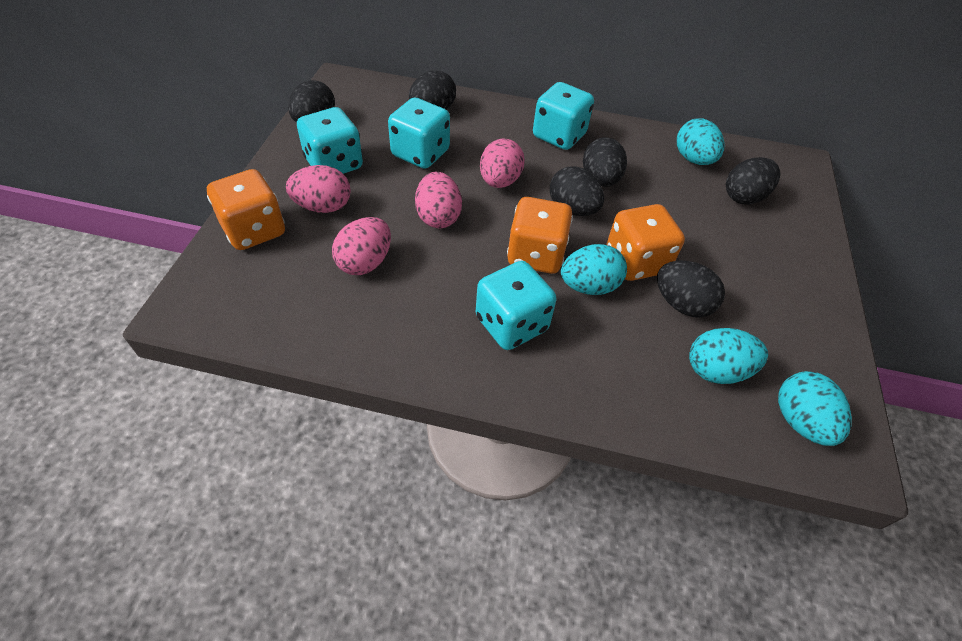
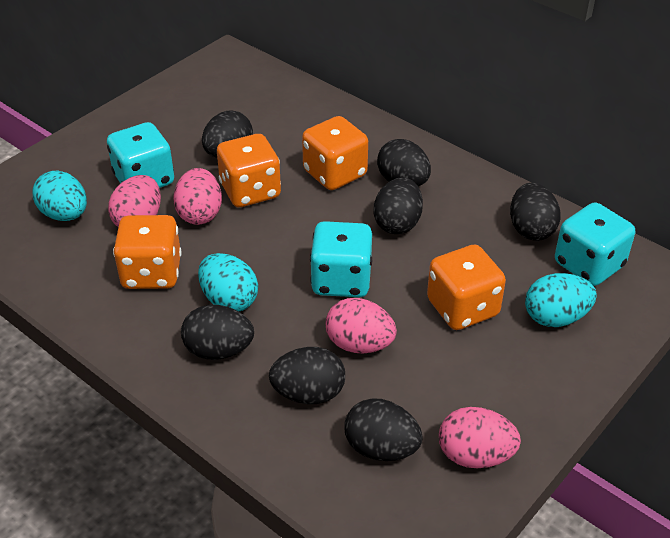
black egg: 6 -> 7
orange dice: 3 -> 4
turquoise dice: 4 -> 3
turquoise egg: 4 -> 3

